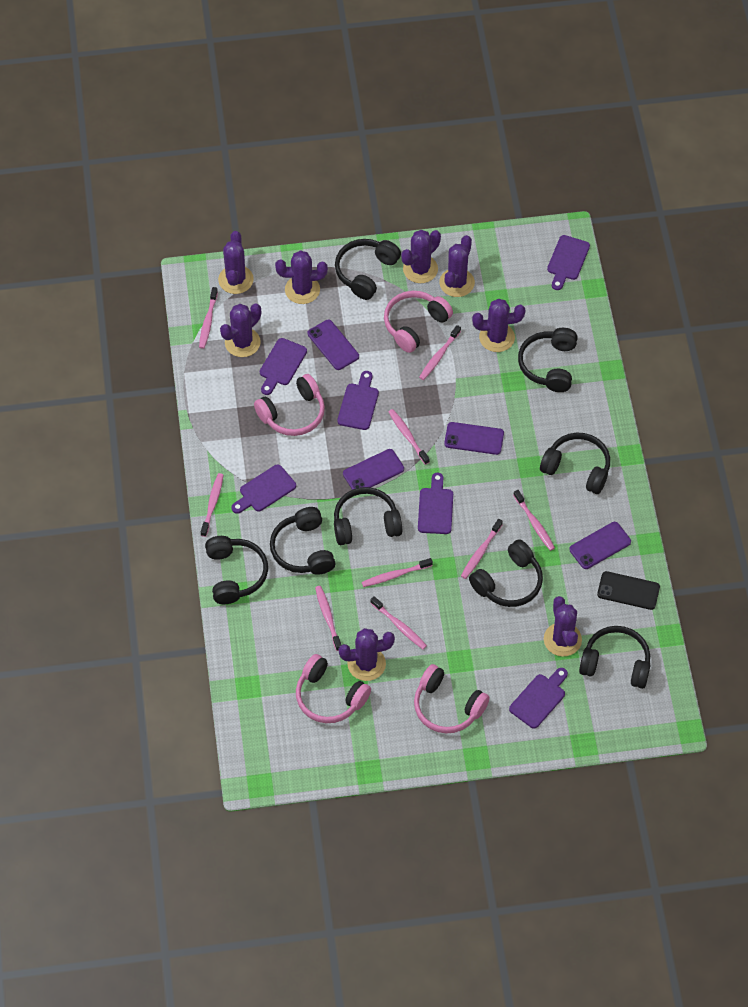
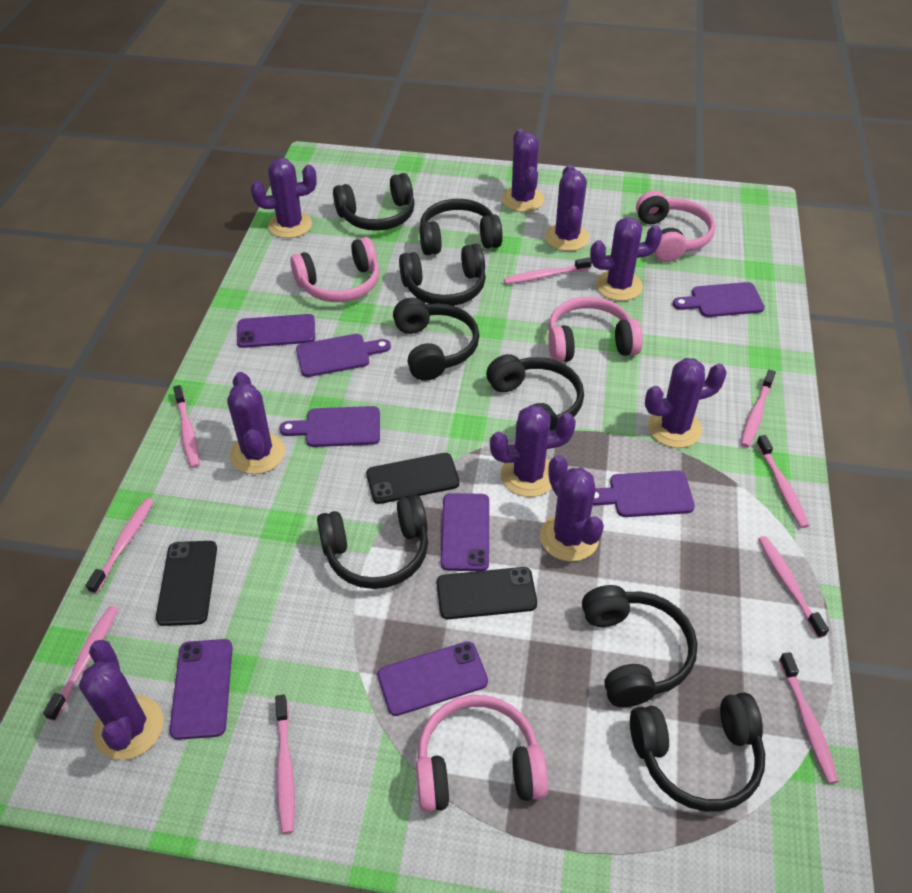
black phone: 1 -> 3
purple cactus: 8 -> 9
purple cutting board: 6 -> 4

